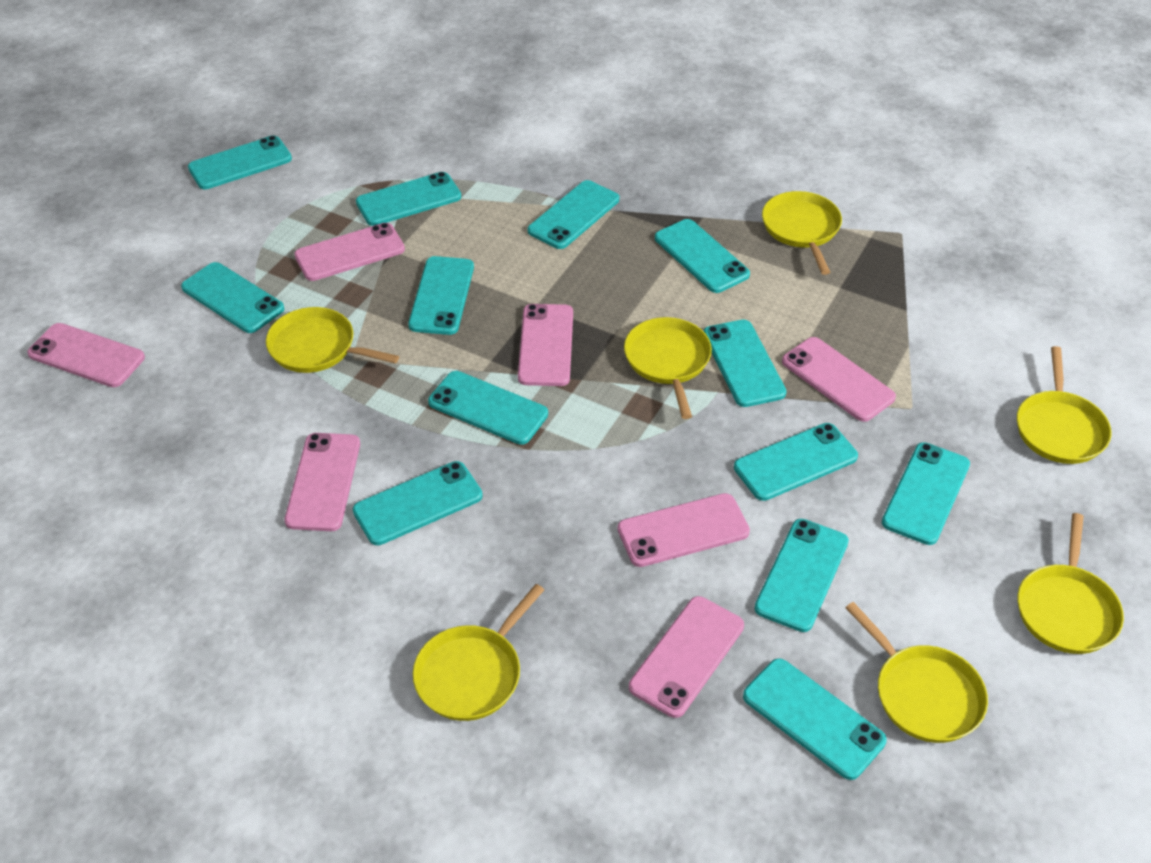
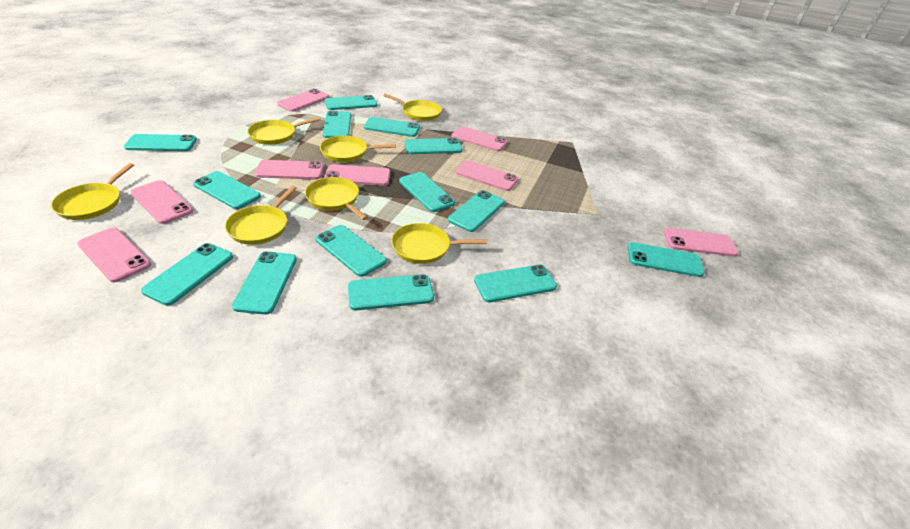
pink phone: 7 -> 8
turquoise phone: 13 -> 14

